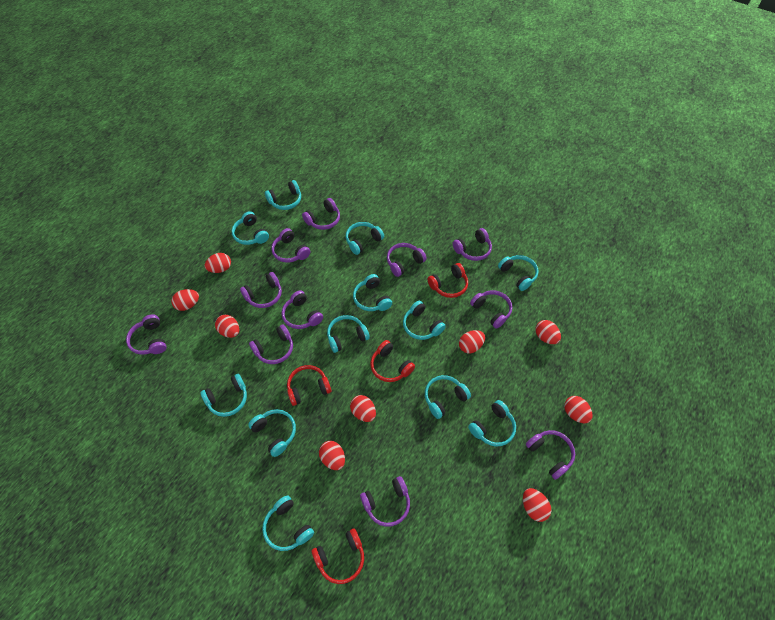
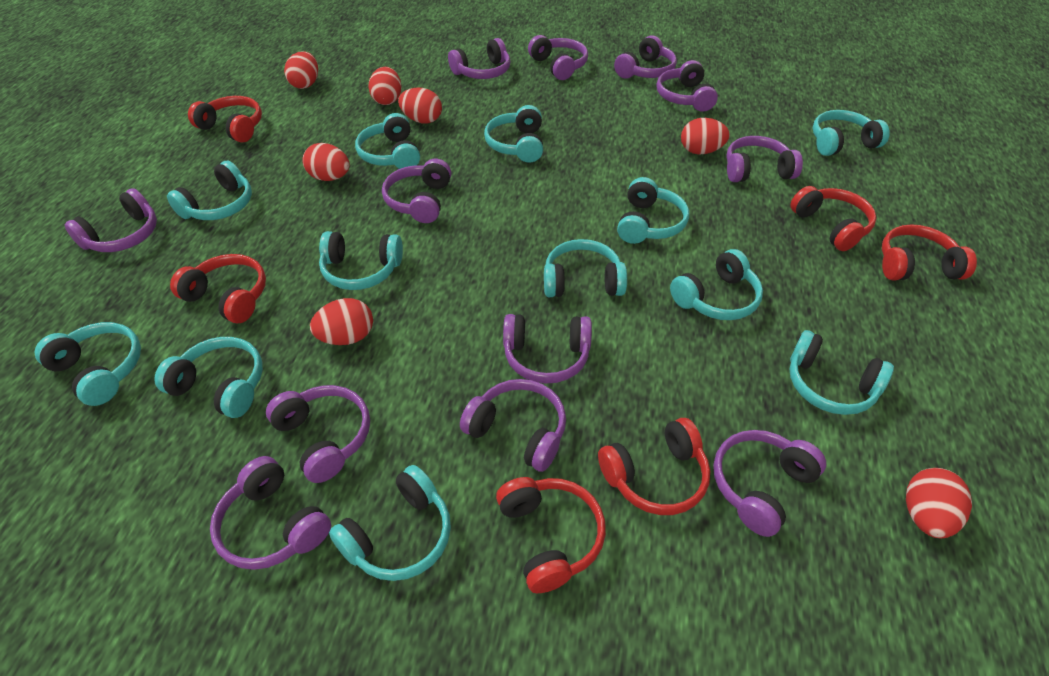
purple headphones: 11 -> 12
red egg: 9 -> 7
red headphones: 4 -> 6

